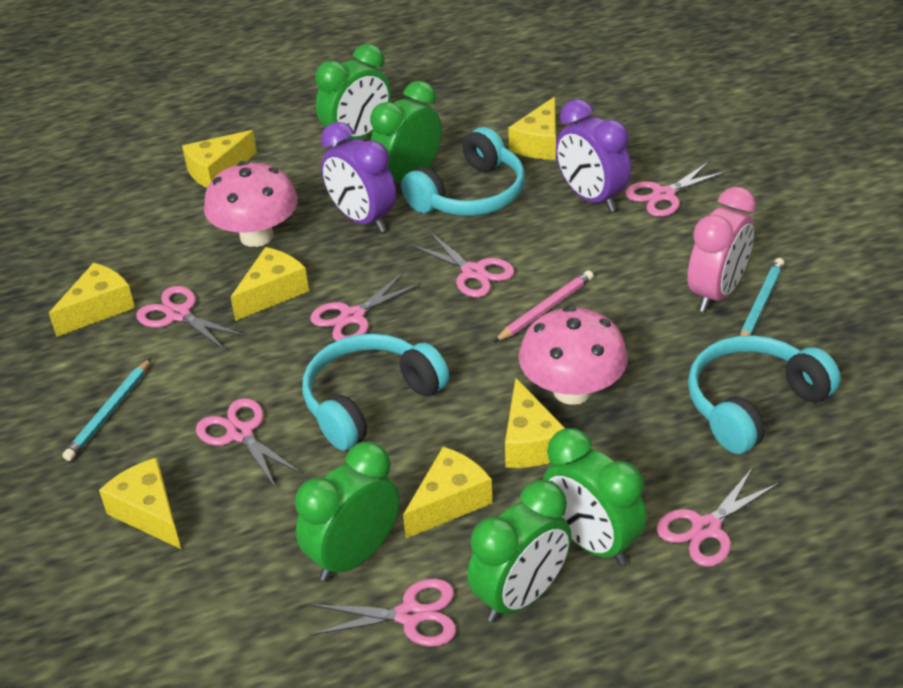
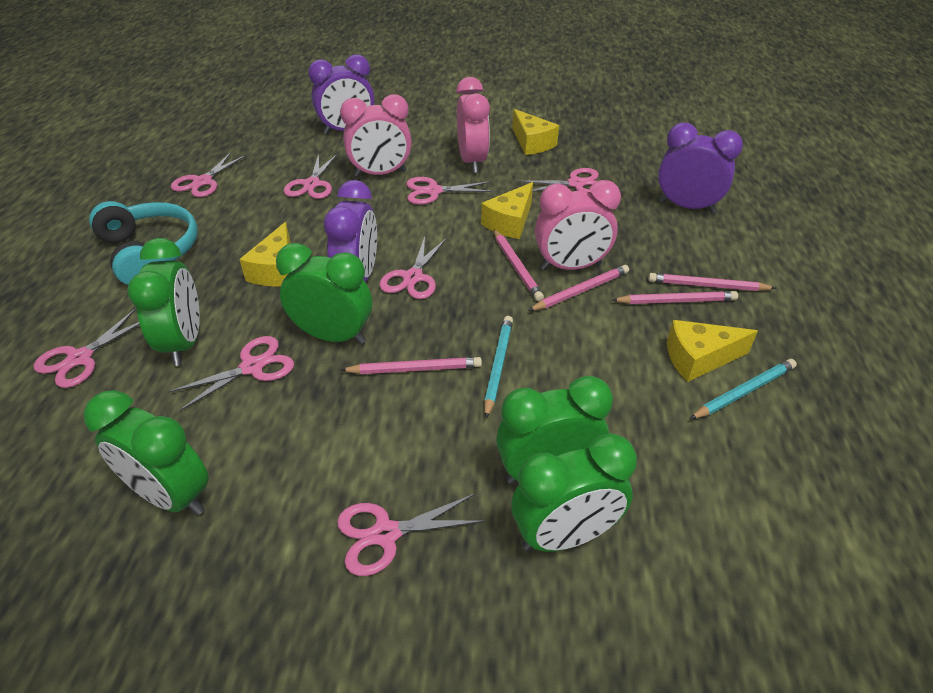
pink clock: 1 -> 3
pink mushroom: 2 -> 0
pink pencil: 1 -> 5
pink scissors: 7 -> 8
purple clock: 2 -> 3
turquoise headphones: 3 -> 1
yellow cheese: 7 -> 4

